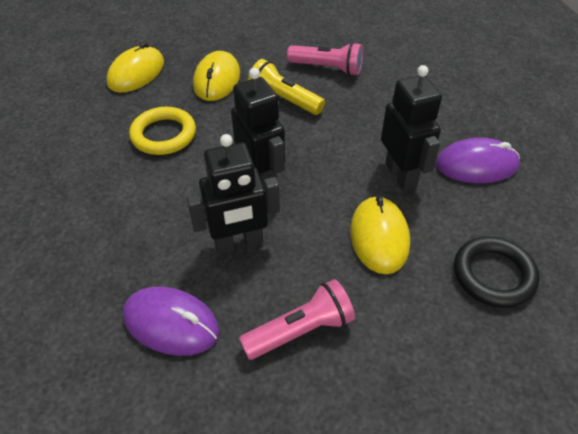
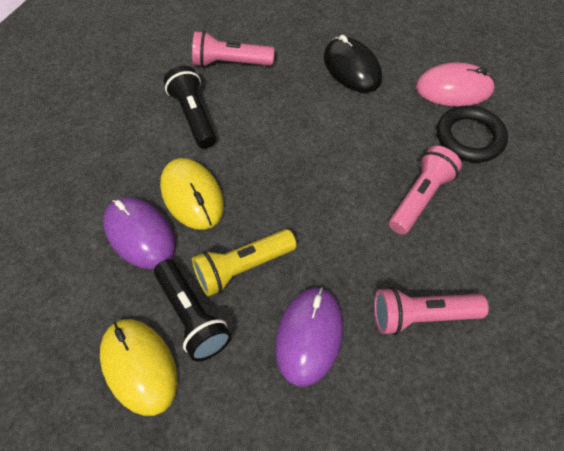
black flashlight: 0 -> 2
black mouse: 0 -> 1
black robot: 3 -> 0
pink flashlight: 2 -> 3
pink mouse: 0 -> 1
yellow mouse: 3 -> 2
yellow ring: 1 -> 0

